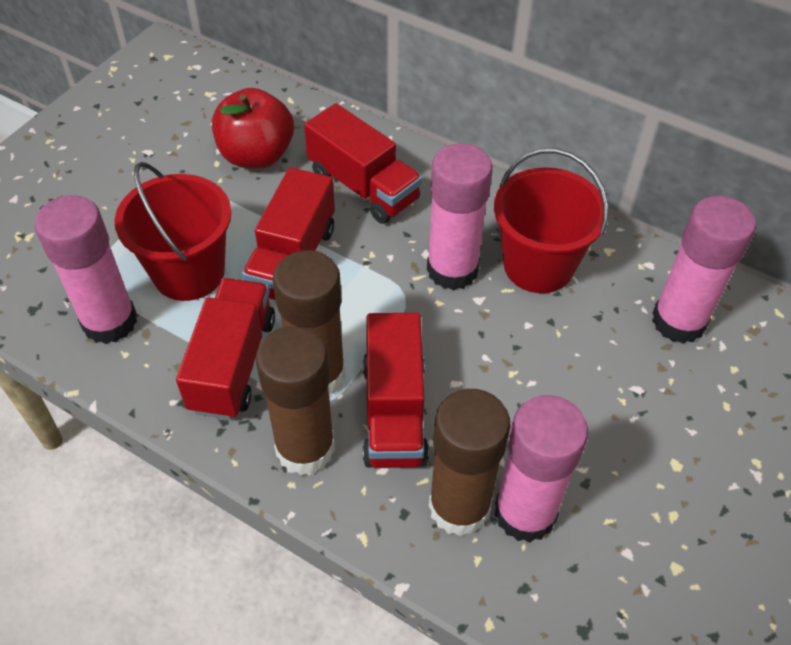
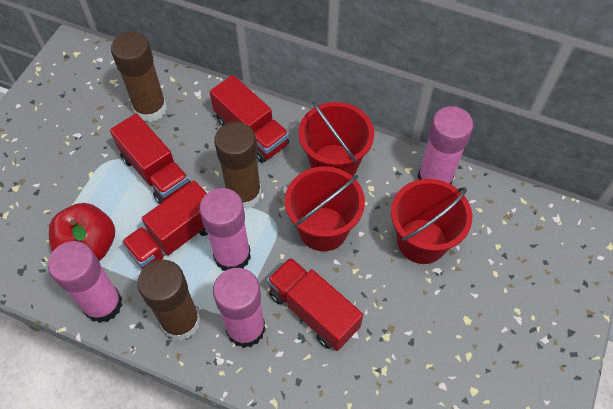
red bucket: 2 -> 3

